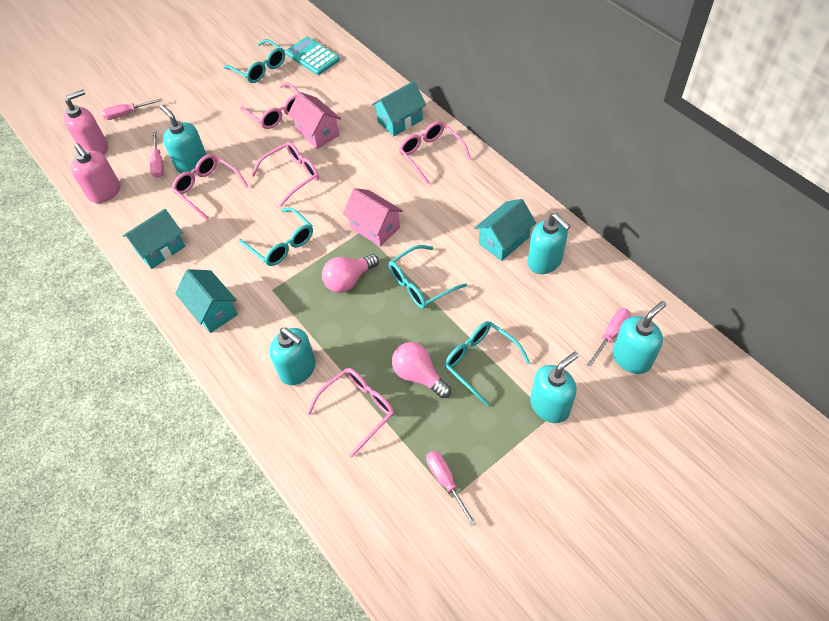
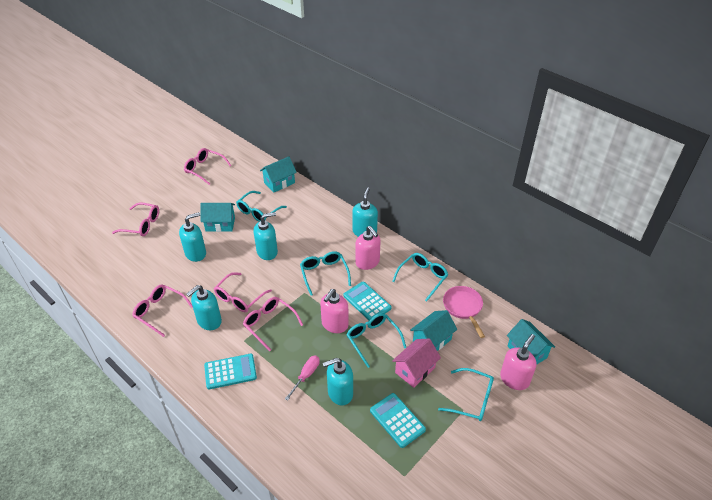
pink house: 2 -> 1
pink light bulb: 2 -> 0
pink pan: 0 -> 1
pink screwdriver: 4 -> 1
pink soap dispenser: 2 -> 3
turquoise calculator: 1 -> 3
turquoise glasses: 4 -> 5

